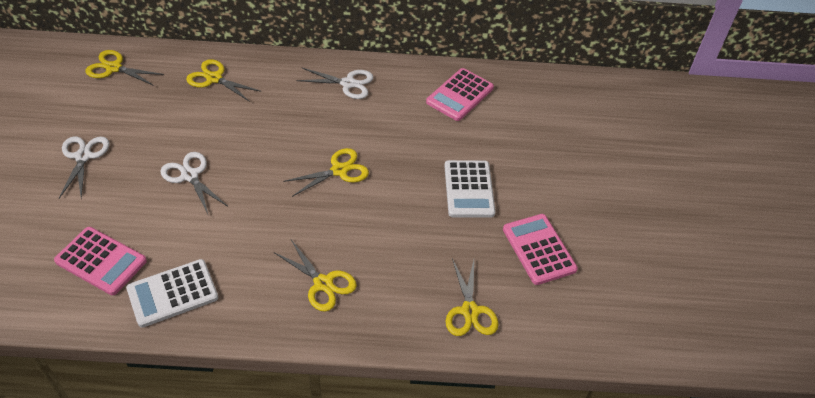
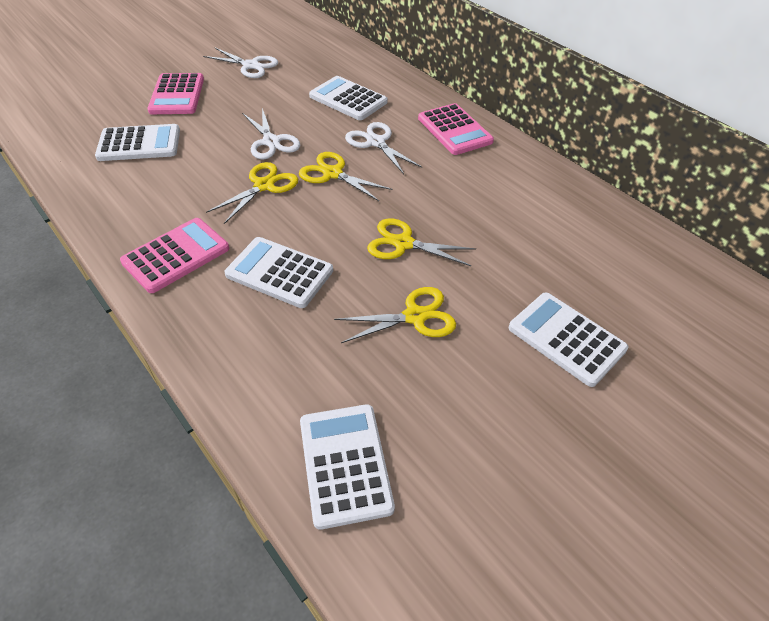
white calculator: 2 -> 5
yellow scissors: 5 -> 4

